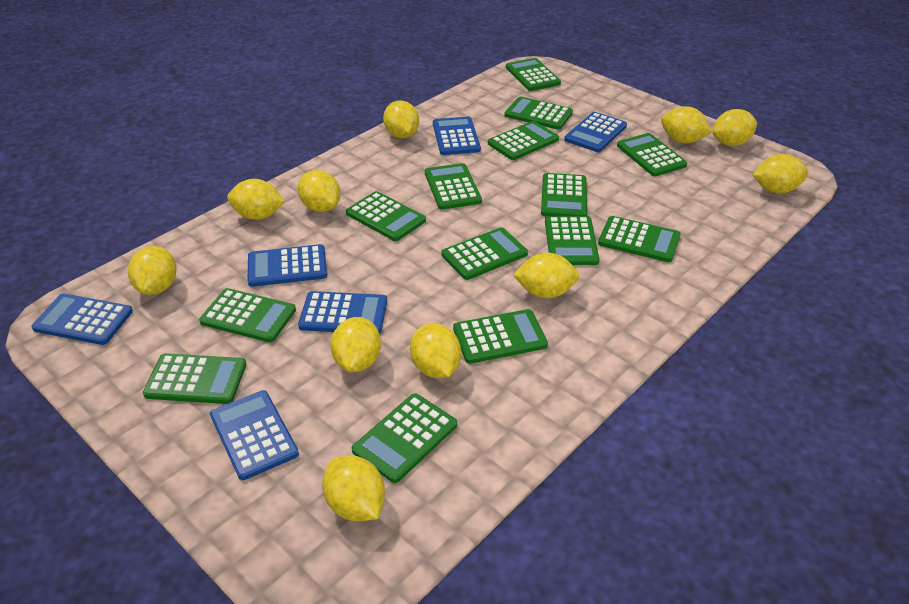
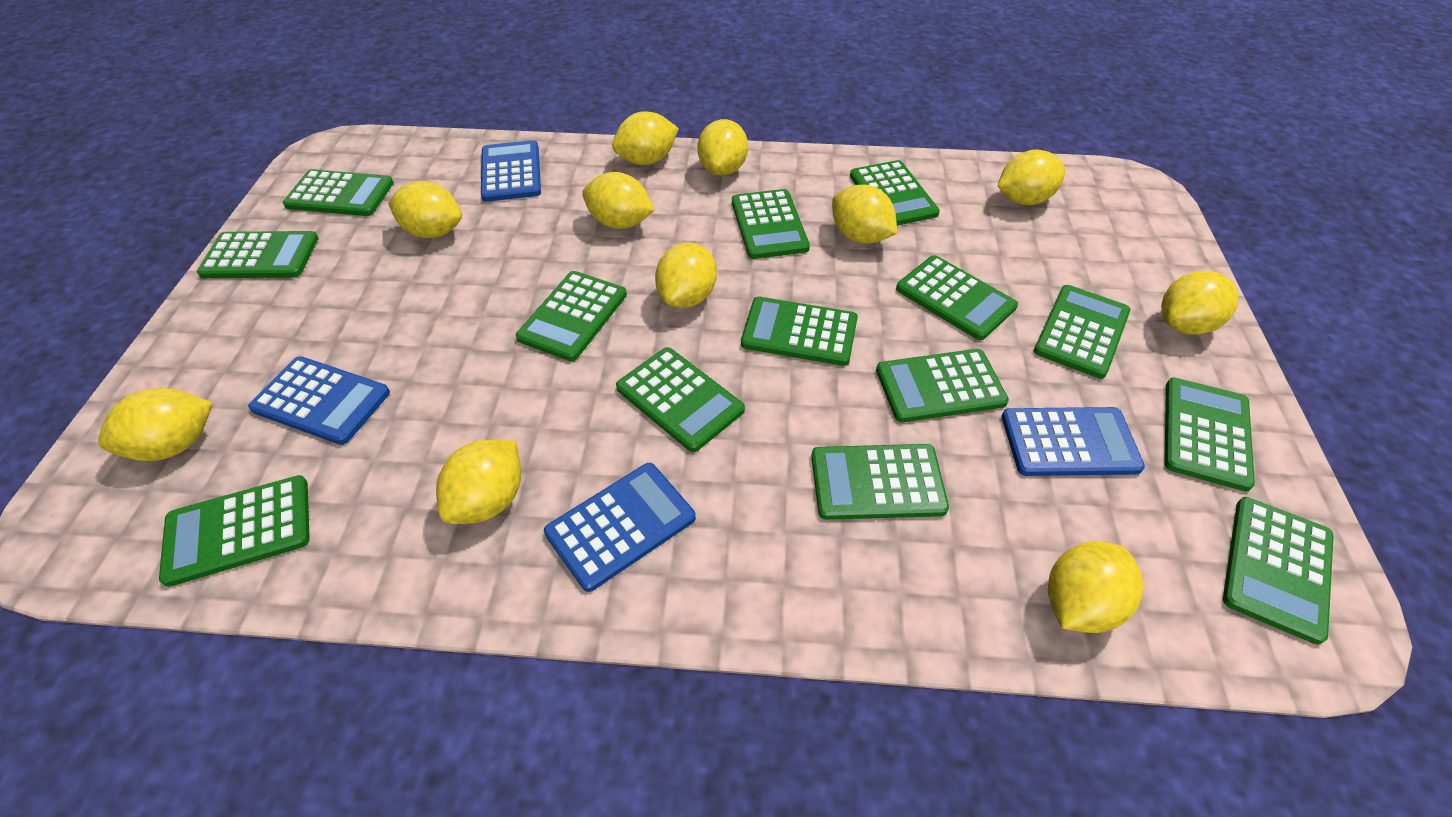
blue calculator: 6 -> 4

